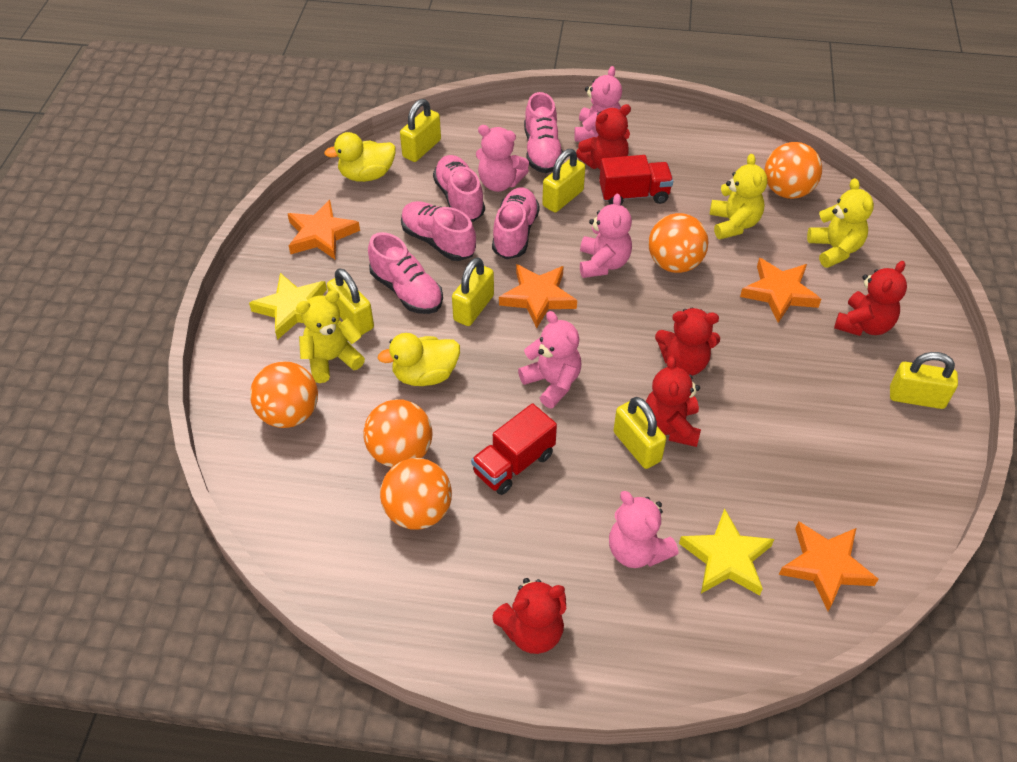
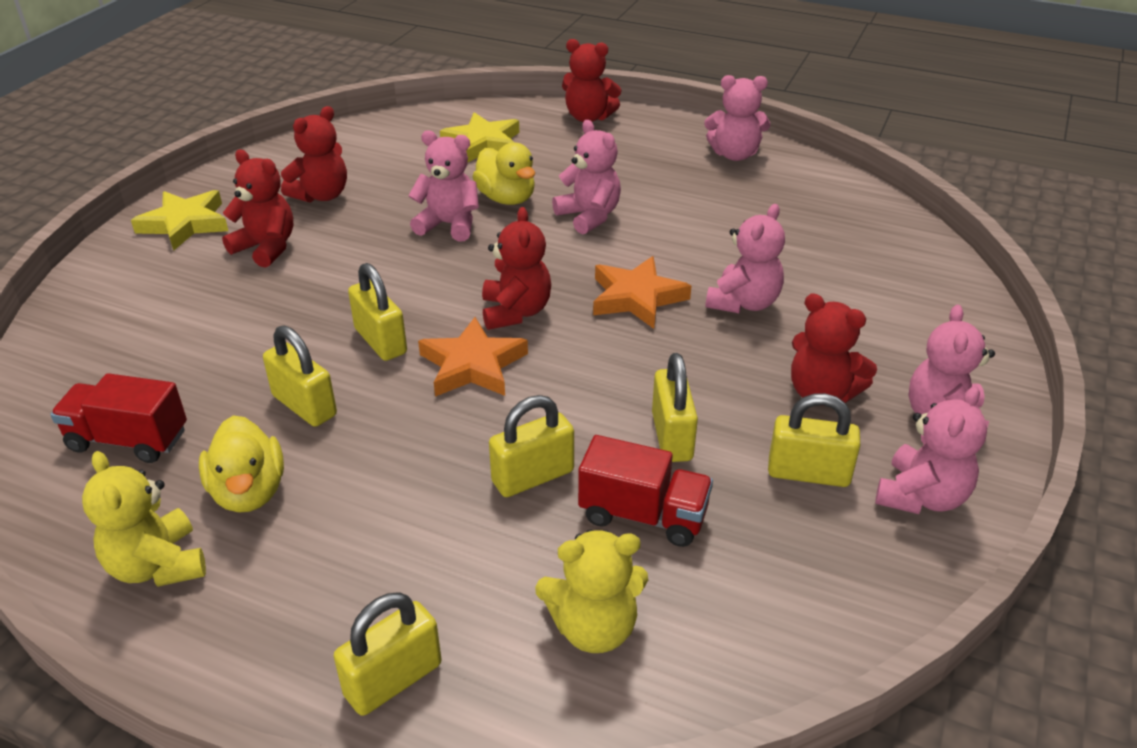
orange ball: 5 -> 0
orange star: 4 -> 2
pink shoe: 5 -> 0
pink teddy bear: 5 -> 6
yellow teddy bear: 3 -> 2

